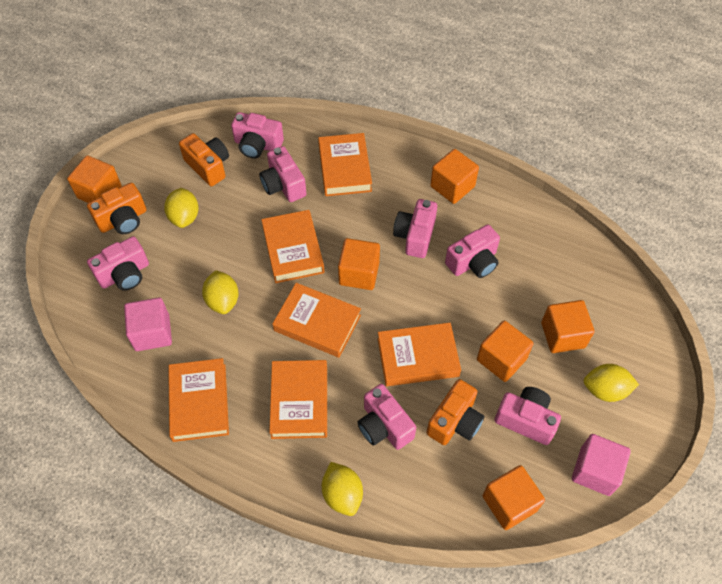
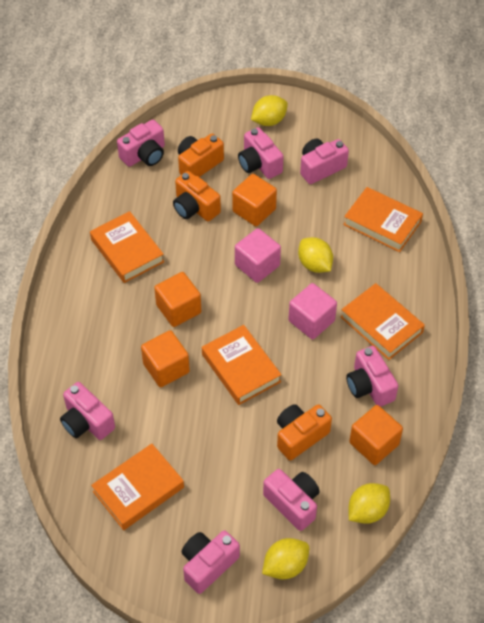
orange book: 6 -> 5
orange cube: 6 -> 4

